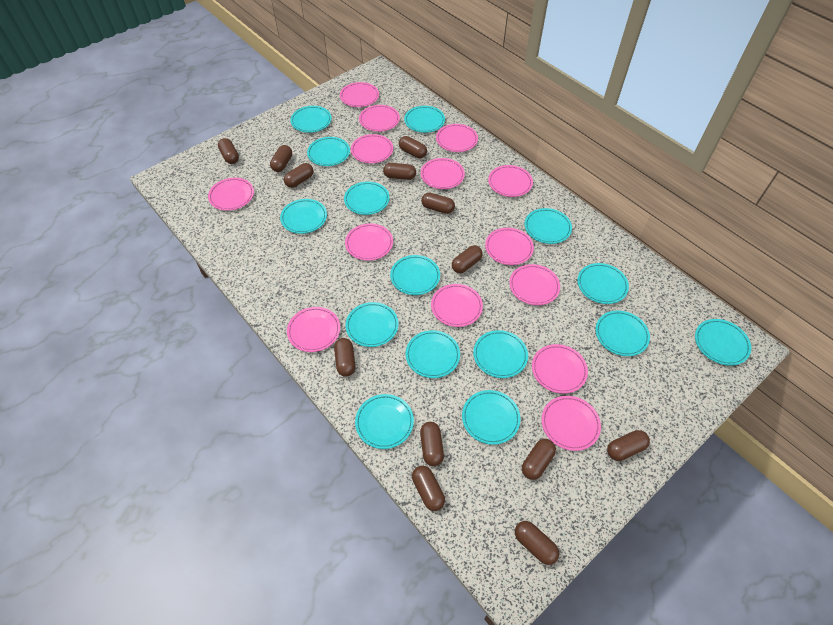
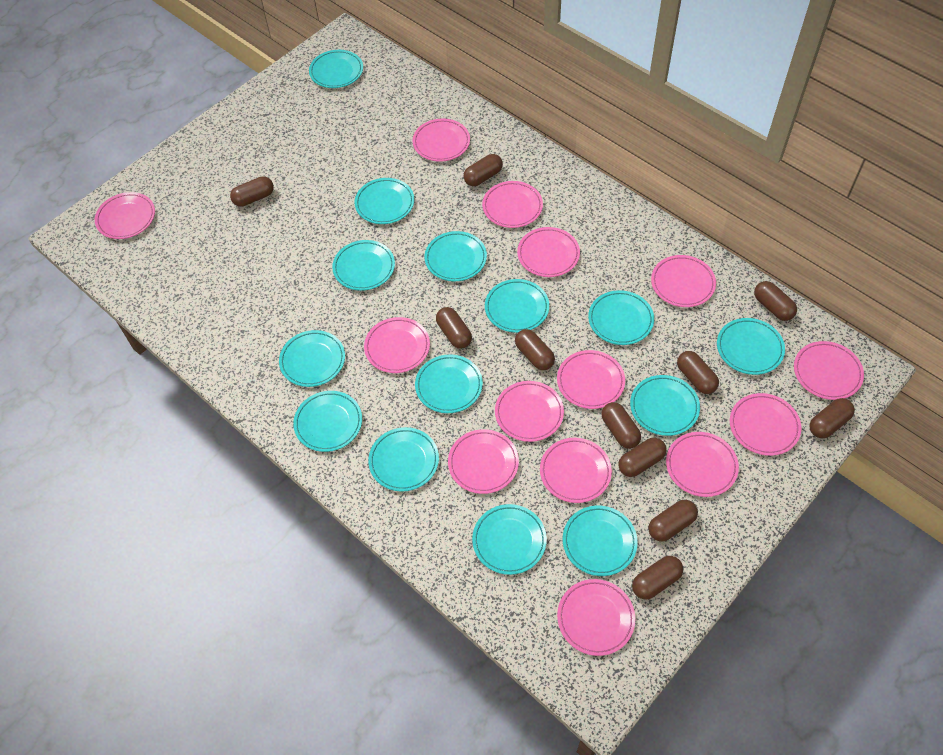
brown capsule: 13 -> 11
turquoise plate: 15 -> 14

